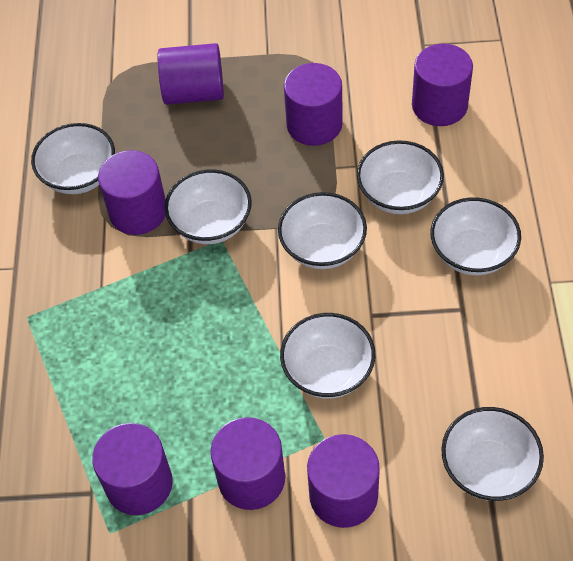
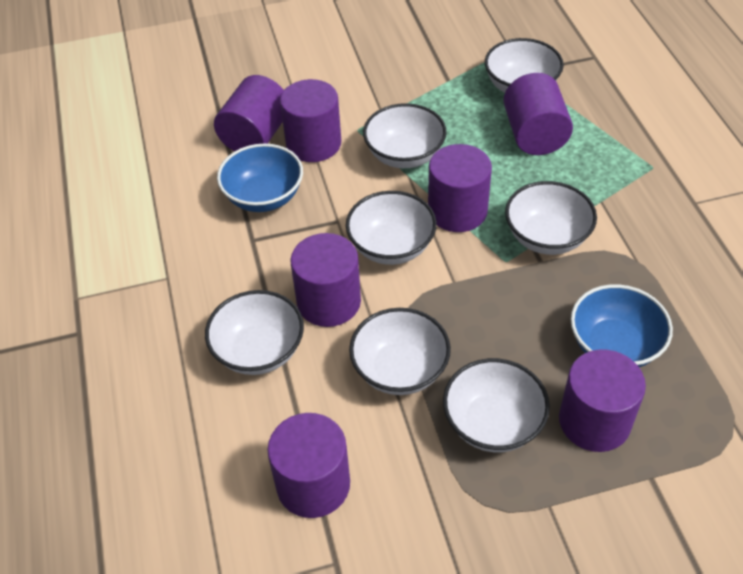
blue bowl: 0 -> 2

